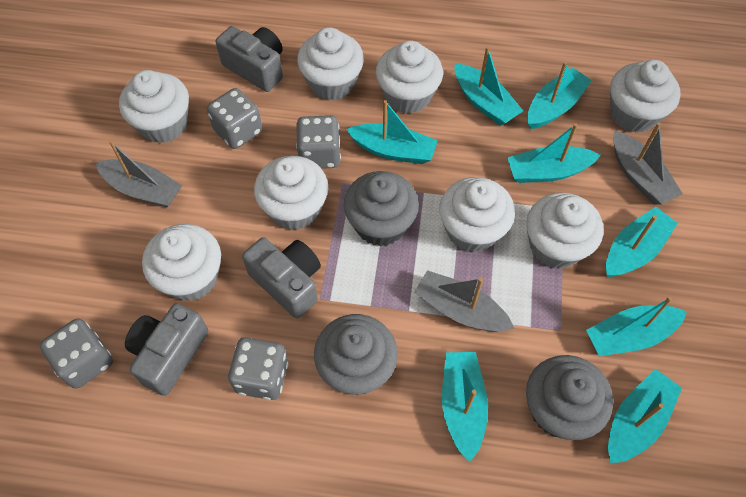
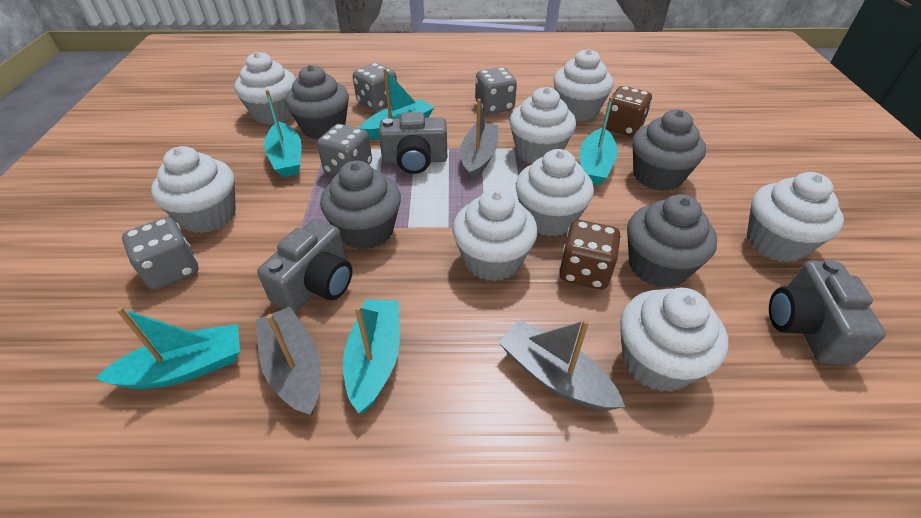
brown dice: 0 -> 2
grey cupcake: 3 -> 4
turquoise boat: 8 -> 5

